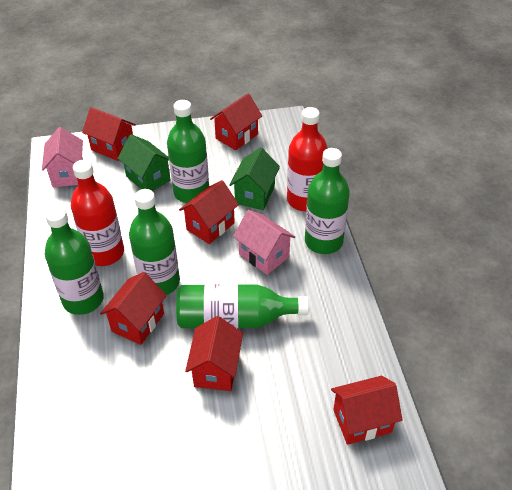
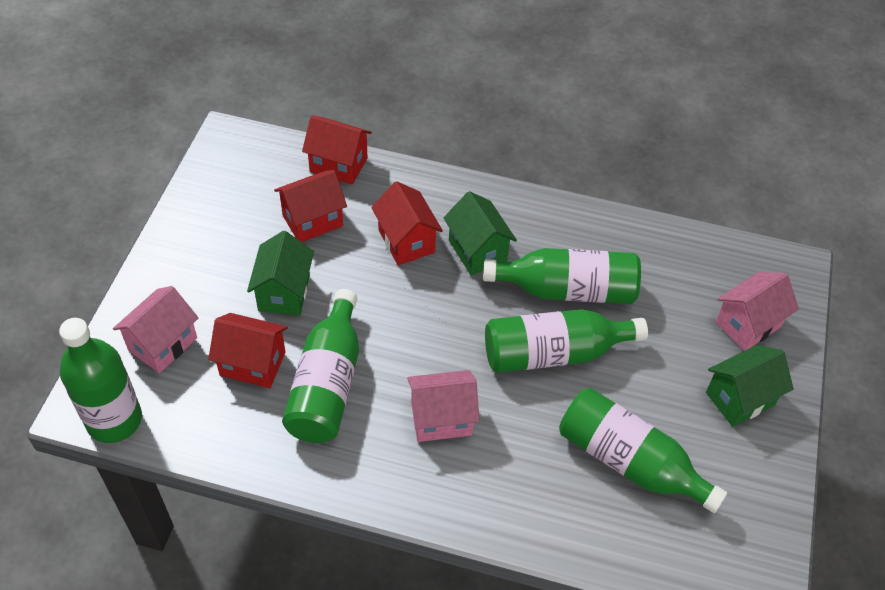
green house: 2 -> 3
pink house: 2 -> 3
red bottle: 2 -> 0
red house: 6 -> 4

